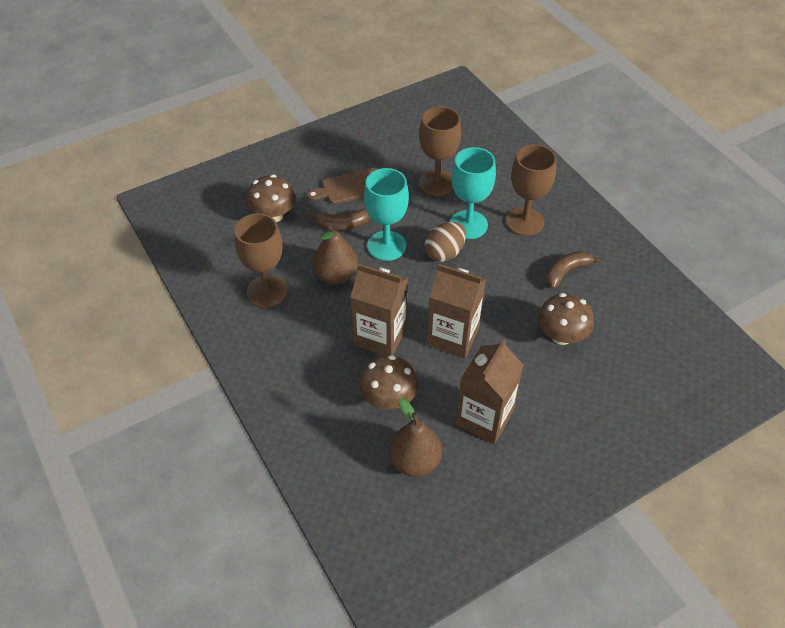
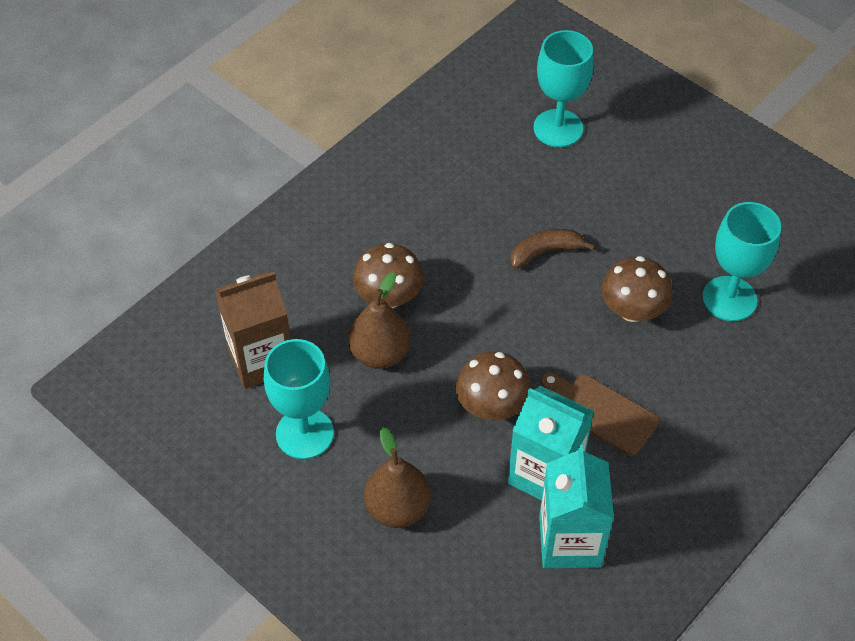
brown banana: 2 -> 1
brown carton: 3 -> 1
brown egg: 1 -> 0
brown goblet: 3 -> 0
turquoise carton: 0 -> 2
turquoise goblet: 2 -> 3

